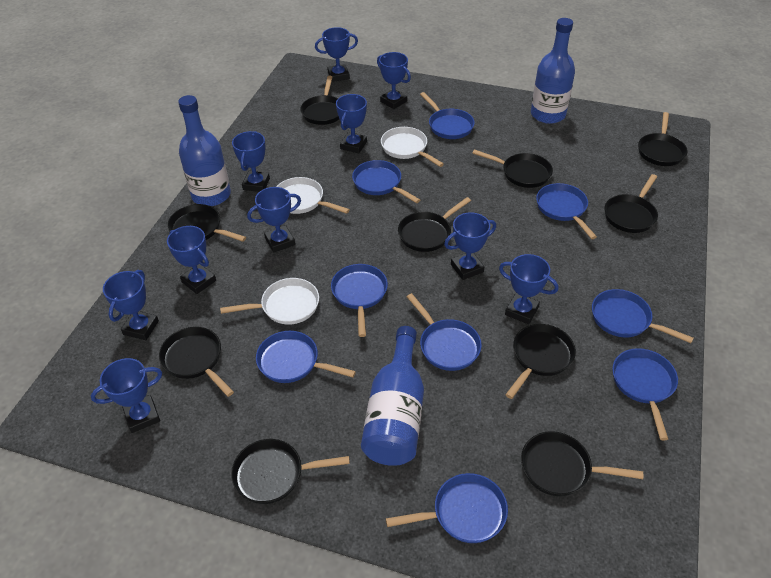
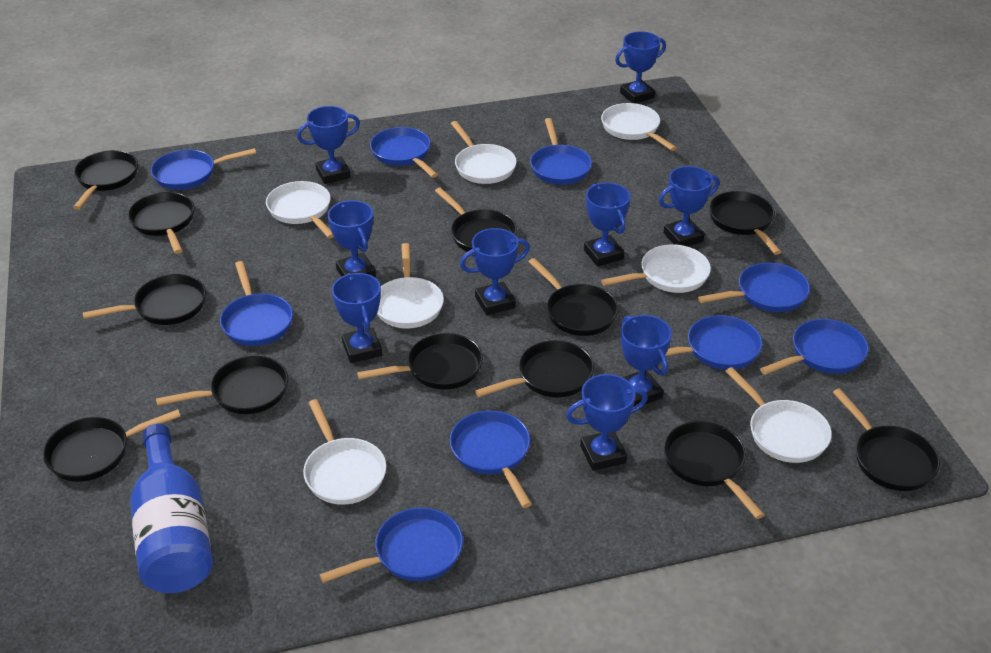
black pan: 10 -> 12
blue bottle: 3 -> 1
blue trophy: 10 -> 9
white pan: 3 -> 7

